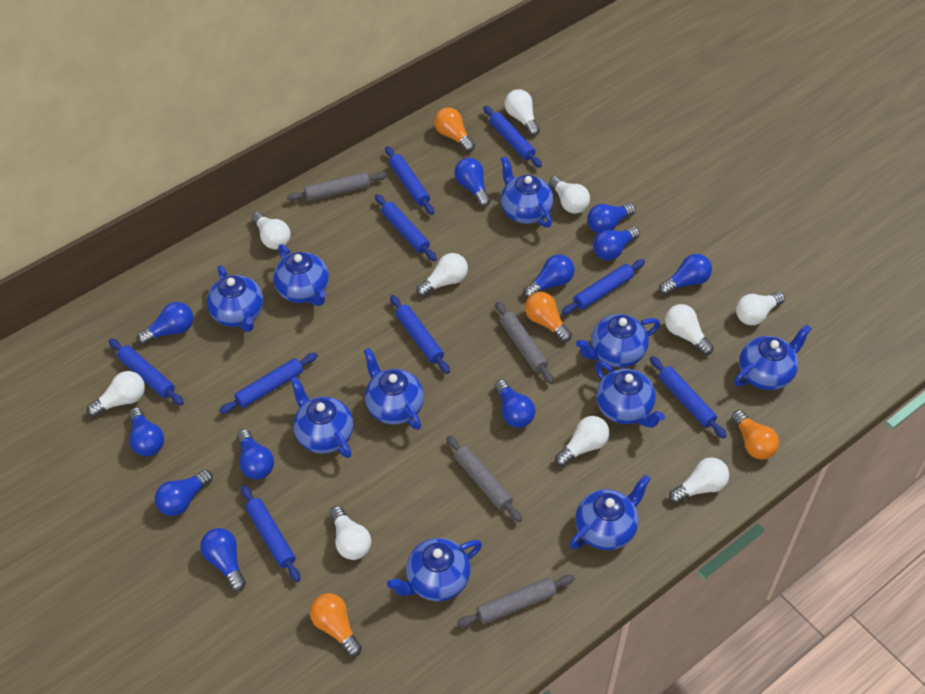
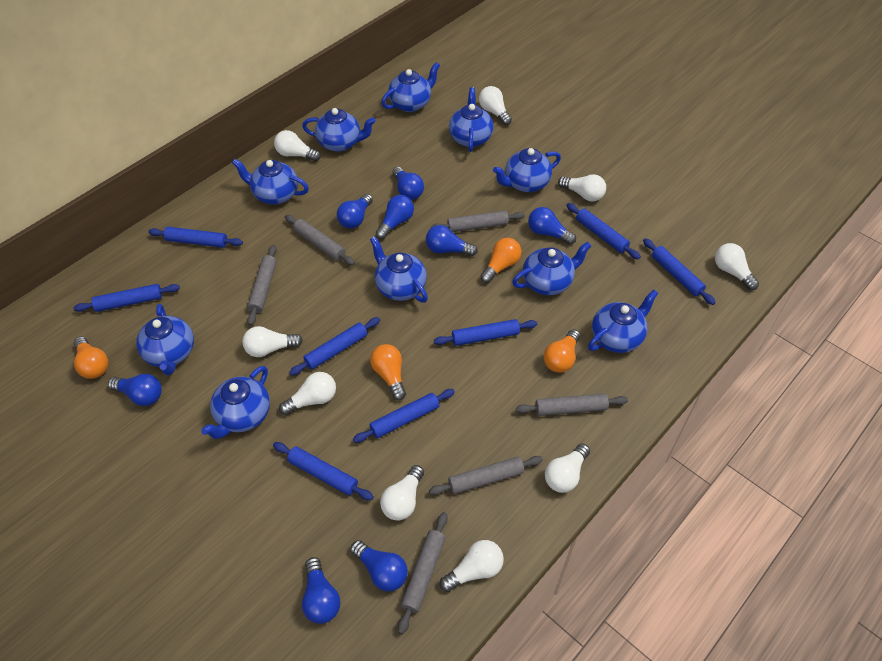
blue light bulb: 11 -> 8
blue rolling pin: 9 -> 8
grey rolling pin: 4 -> 6
white light bulb: 10 -> 9

